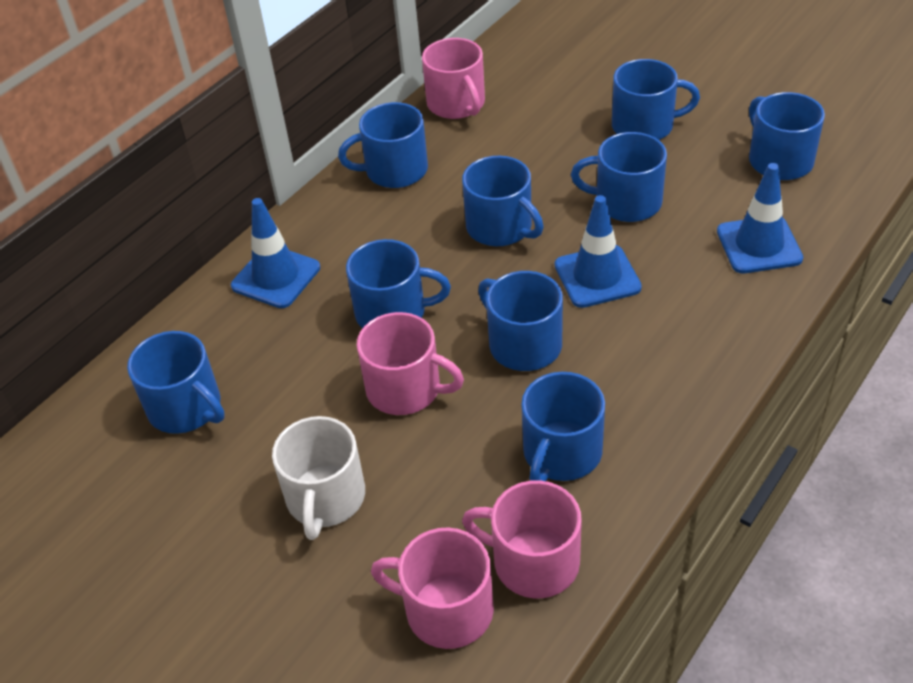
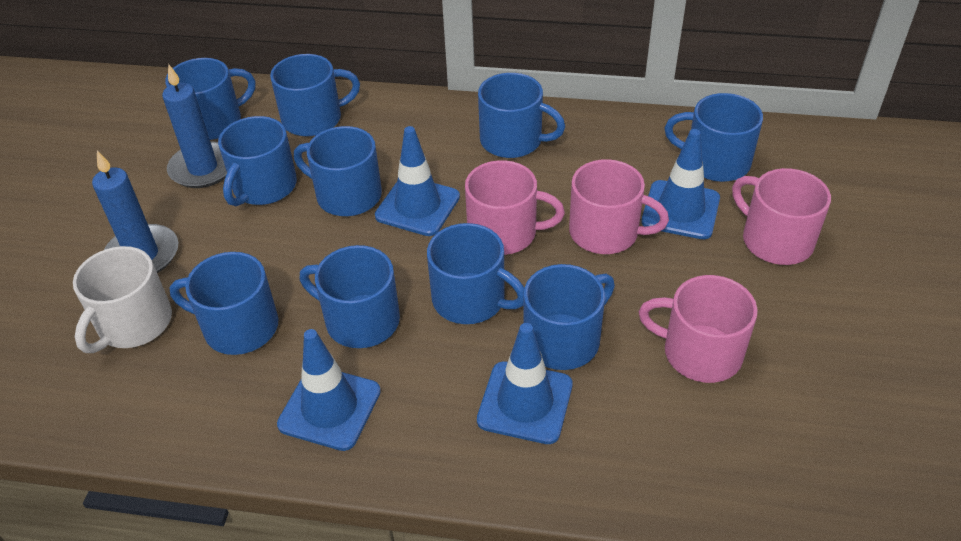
blue candle: 0 -> 2
blue mug: 9 -> 10
blue traffic cone: 3 -> 4

